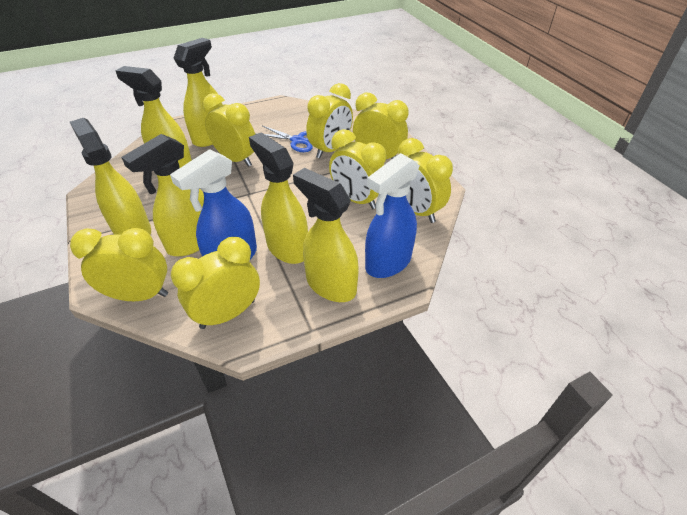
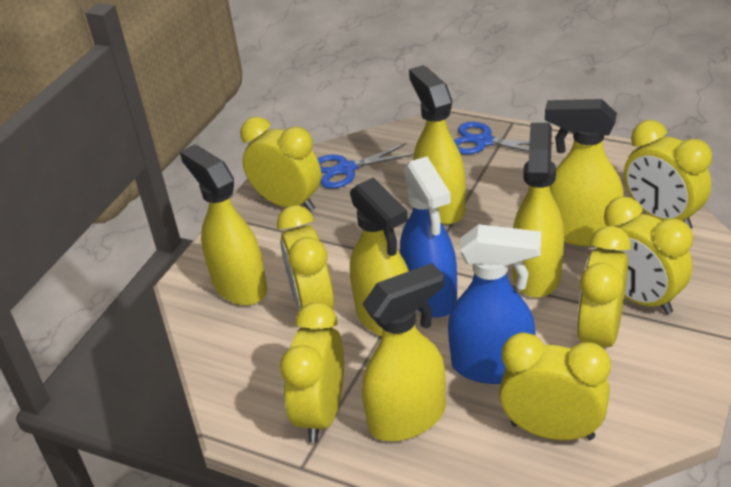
blue scissors: 1 -> 2

